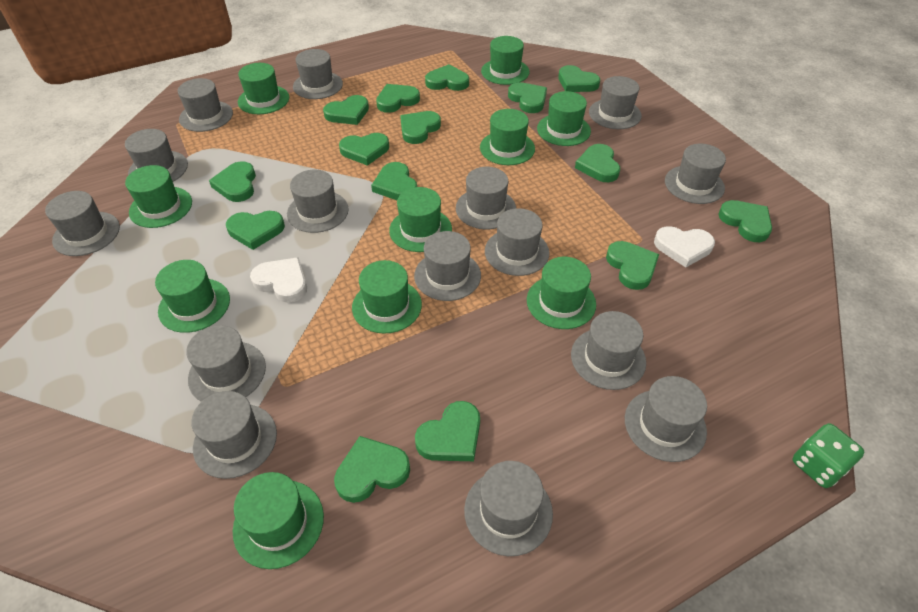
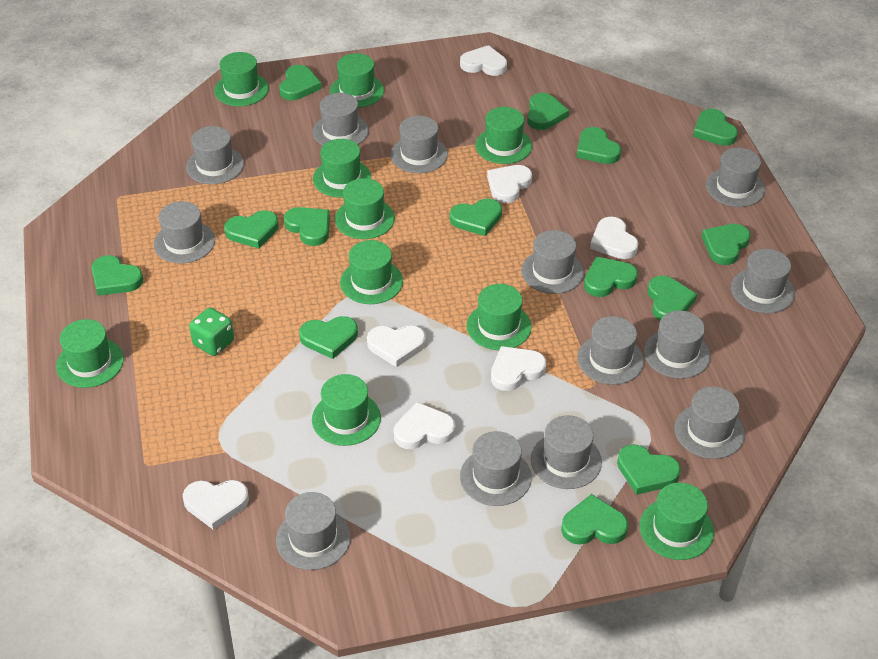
green heart: 15 -> 14
grey hat: 15 -> 13
white heart: 2 -> 7

